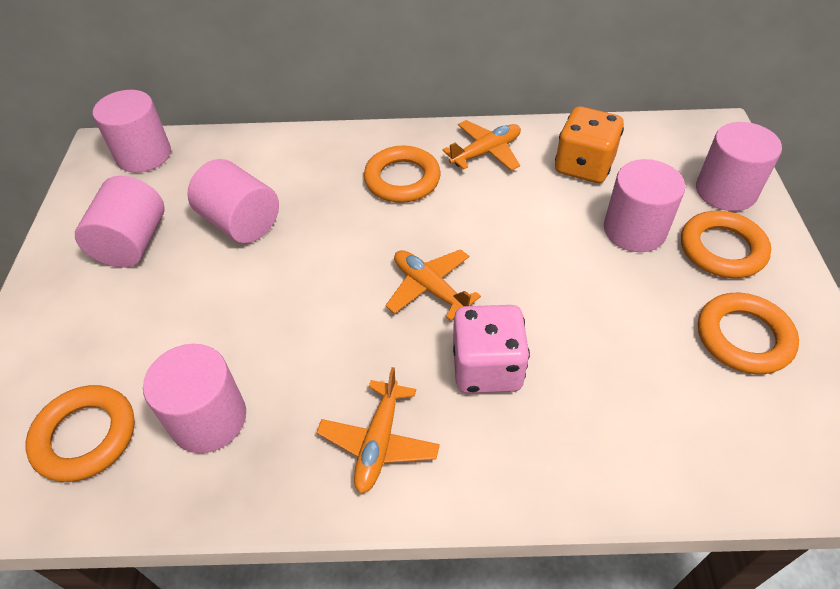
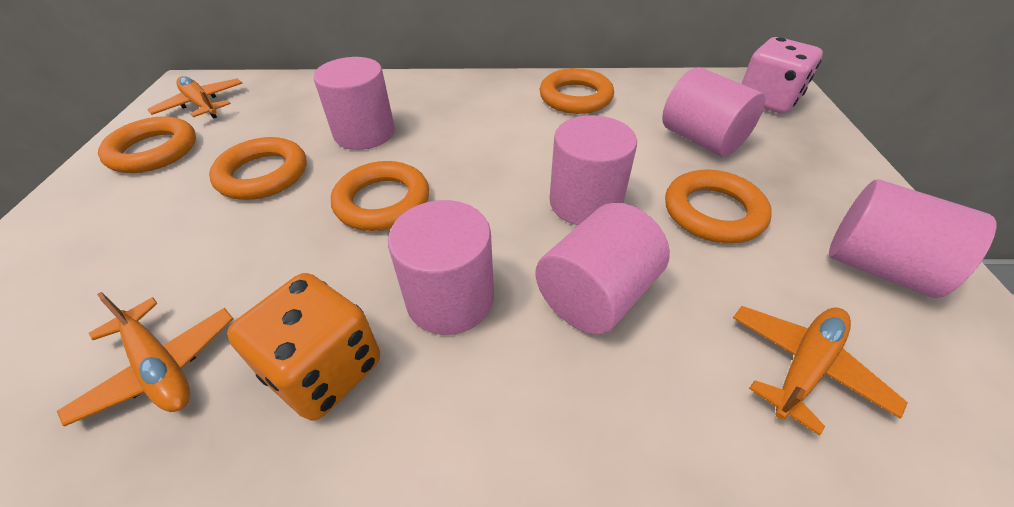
orange ring: 4 -> 5

